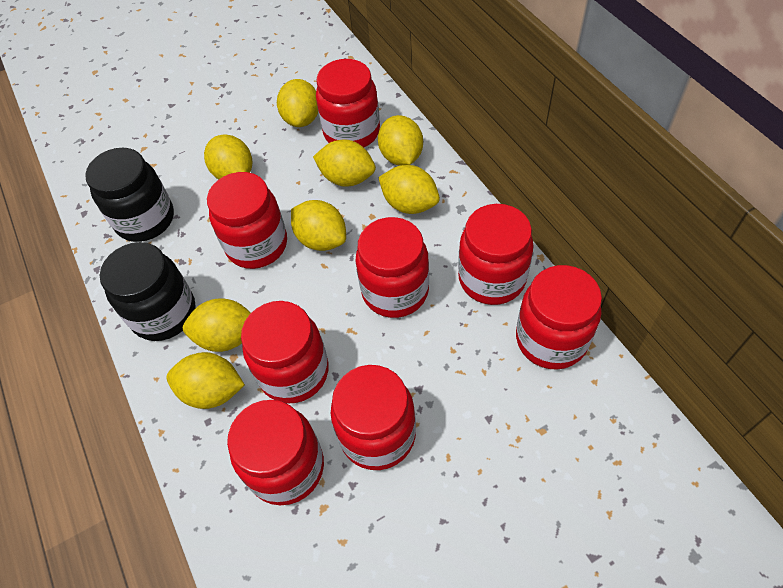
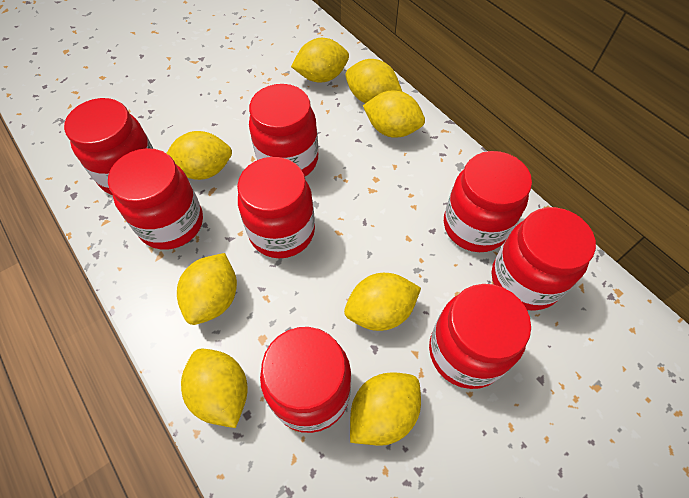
black jar: 2 -> 0

